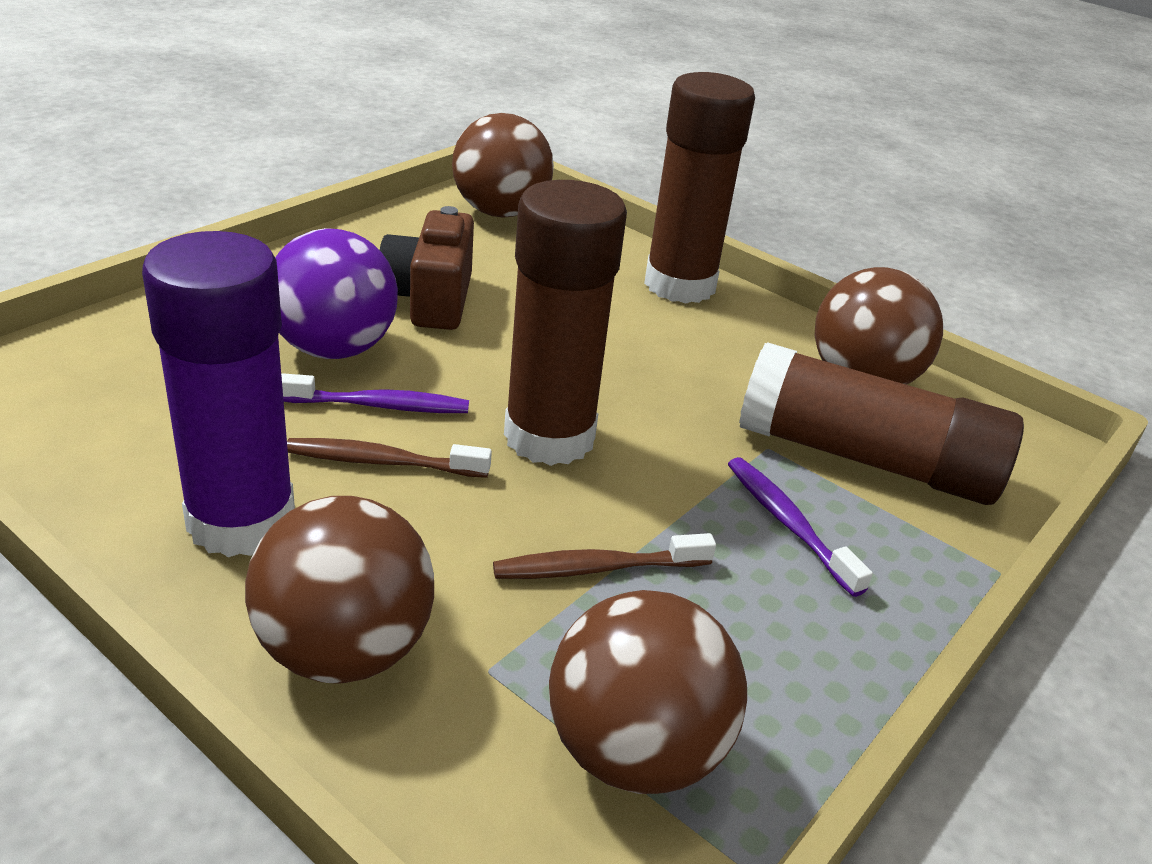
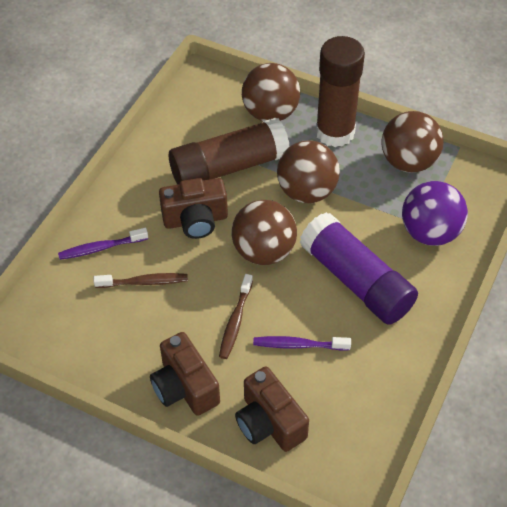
brown camera: 1 -> 3
brown glue stick: 3 -> 2

